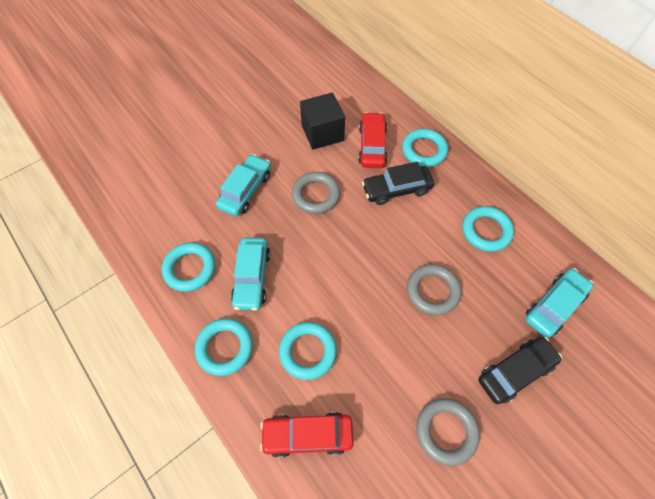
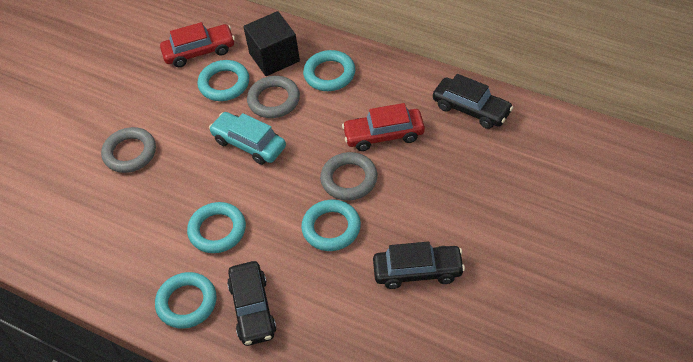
black car: 2 -> 3
turquoise car: 3 -> 1

